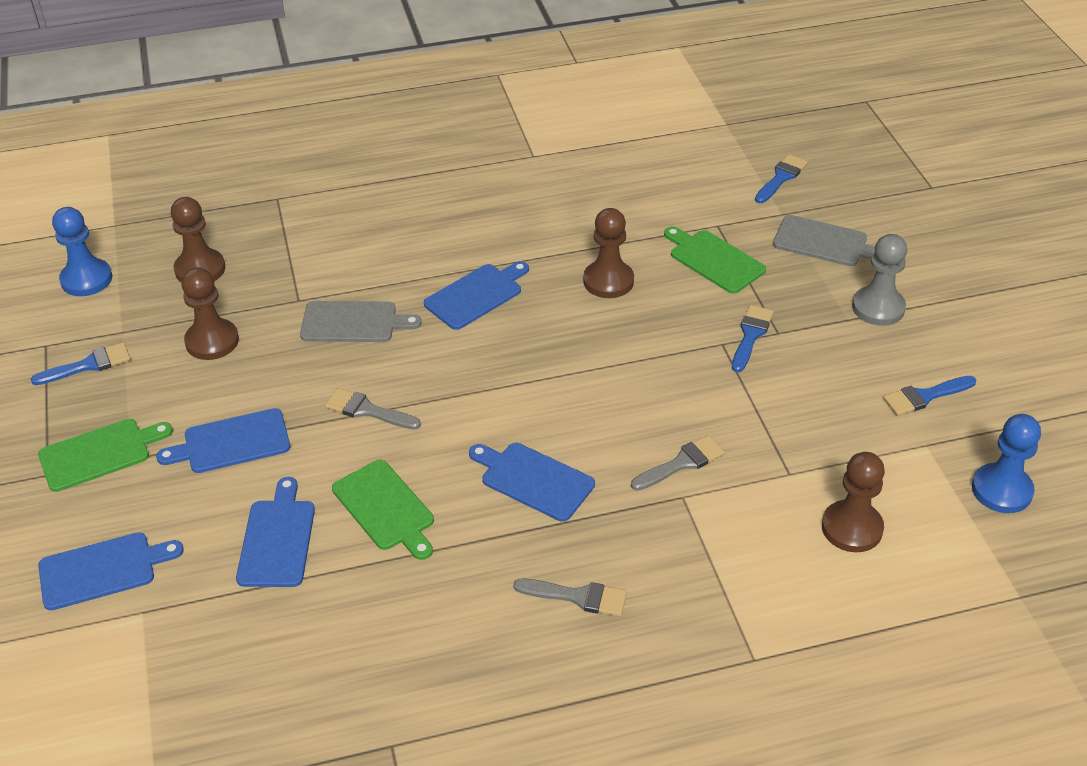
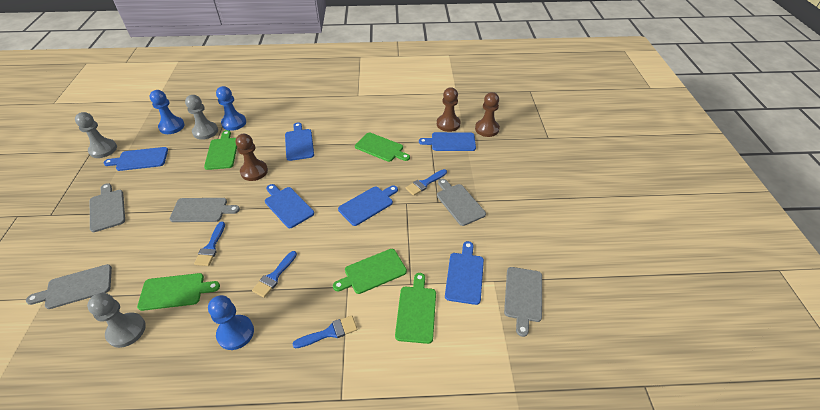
blue cutting board: 5 -> 6
blue pawn: 2 -> 3
brown pawn: 4 -> 3
green cutting board: 3 -> 5
grey brush: 3 -> 0
grey cutting board: 2 -> 5
grey pawn: 1 -> 3

